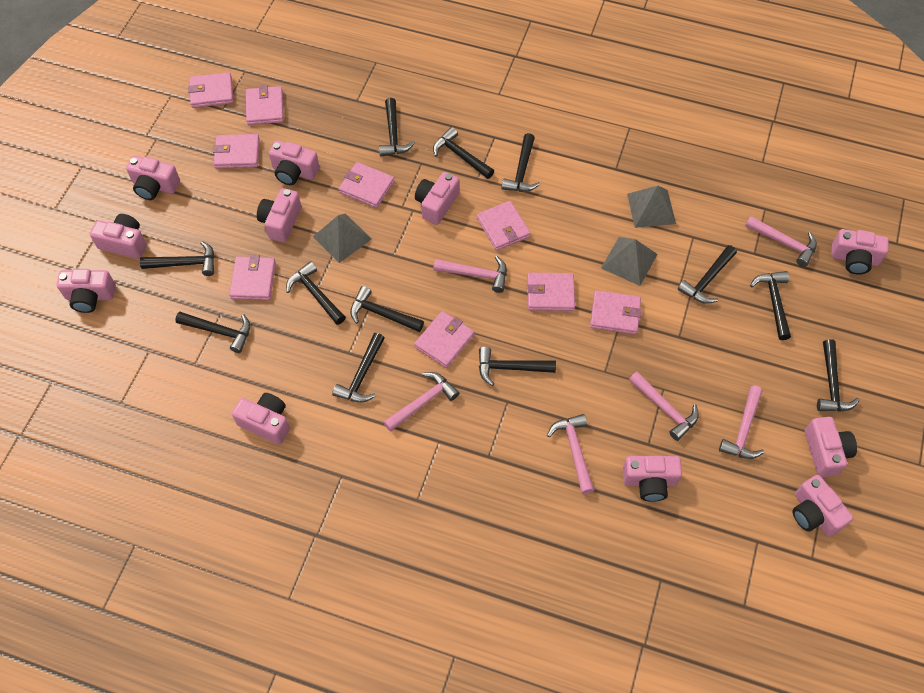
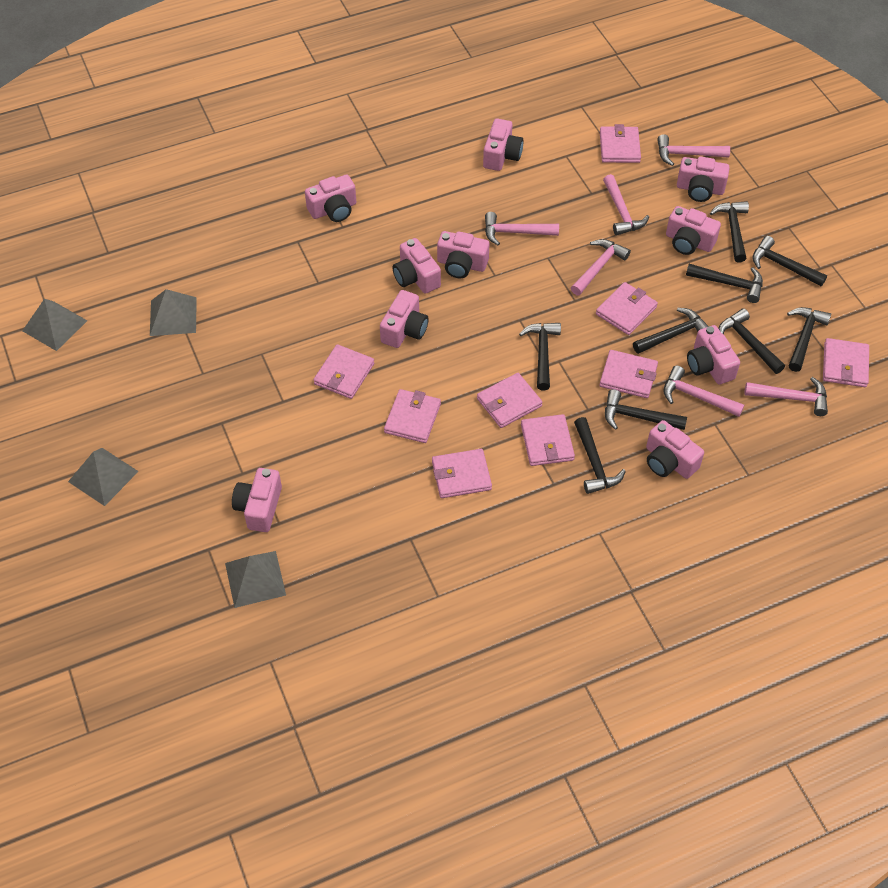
black hammer: 12 -> 9
grey pyramid: 3 -> 4
pink camera: 11 -> 10

